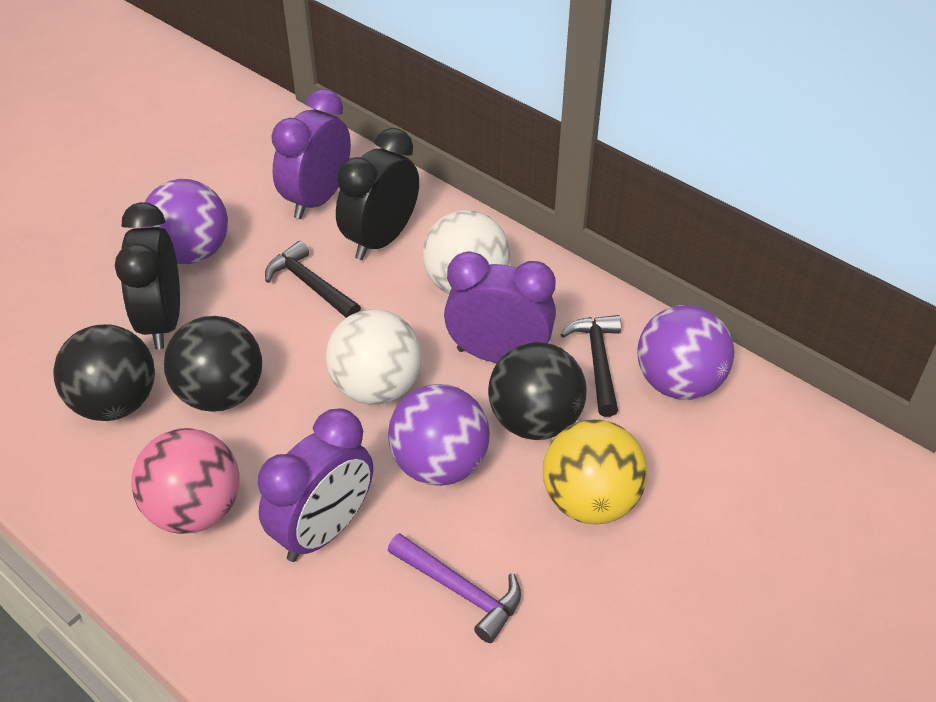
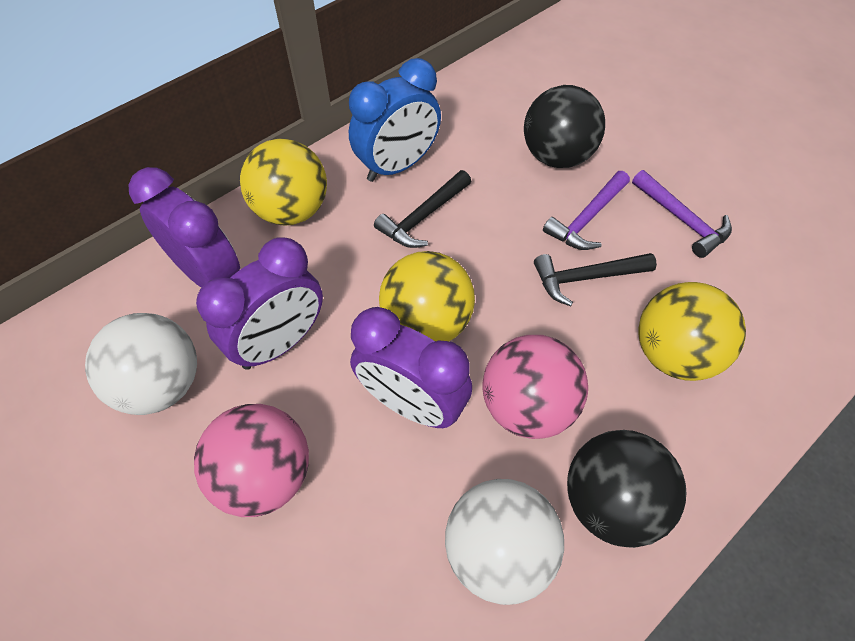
black ball: 3 -> 2
black clock: 2 -> 0
blue clock: 0 -> 1
pink ball: 1 -> 2
purple ball: 3 -> 0
purple hammer: 1 -> 2
yellow ball: 1 -> 3

